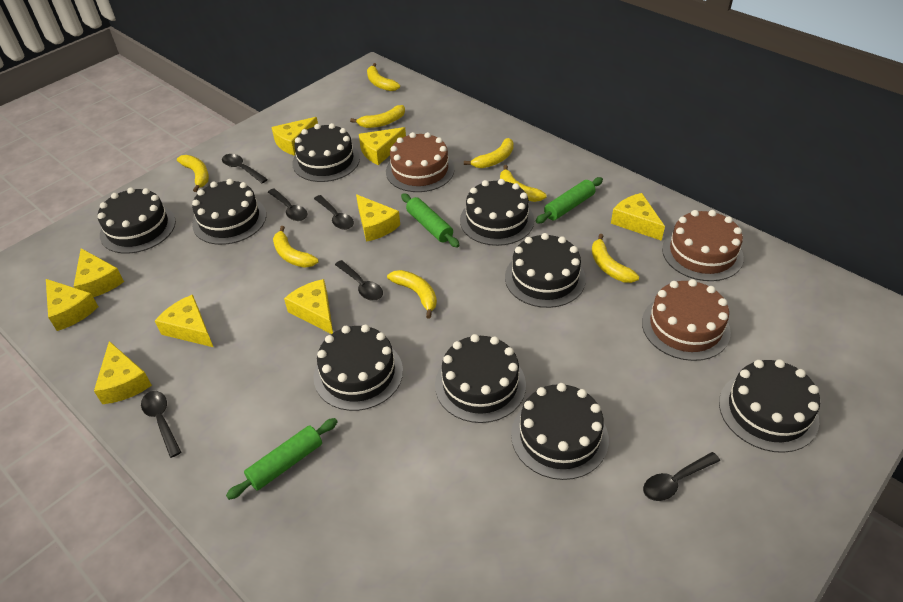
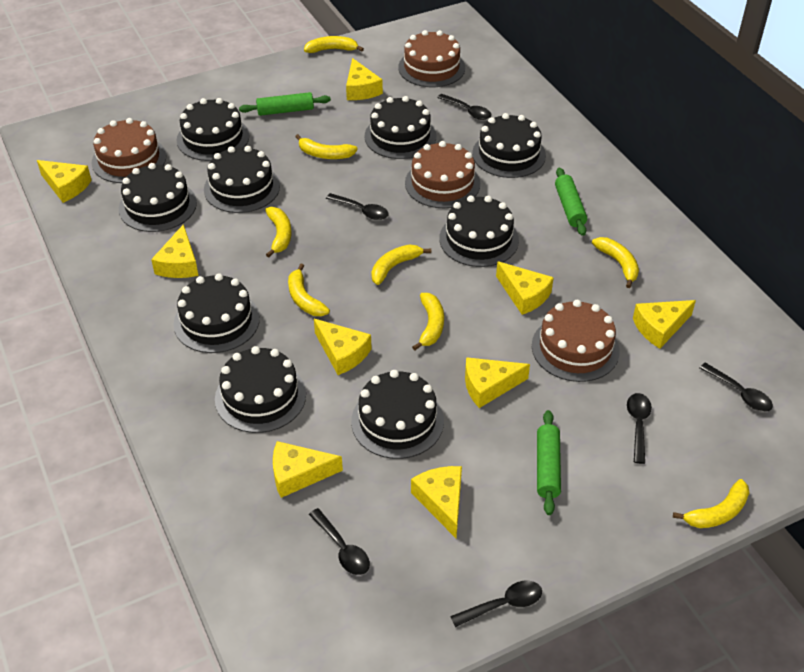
brown cake: 3 -> 4

